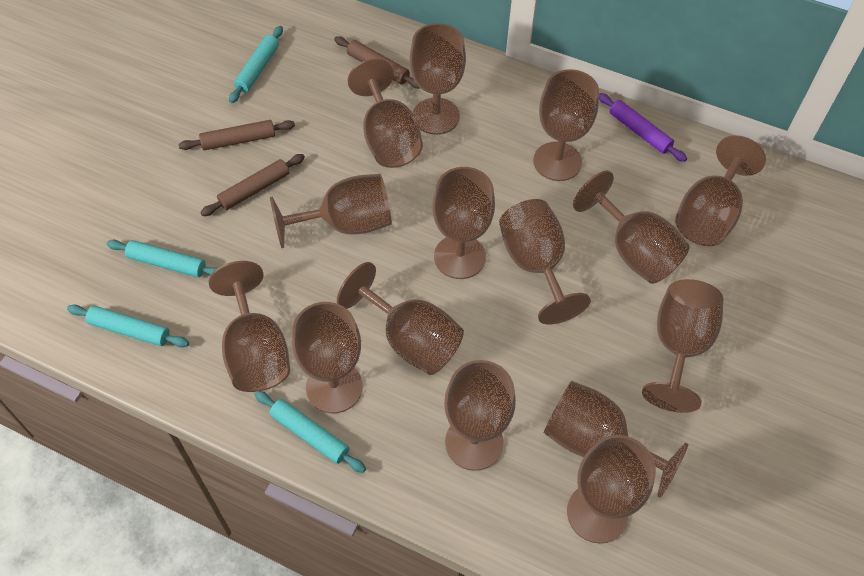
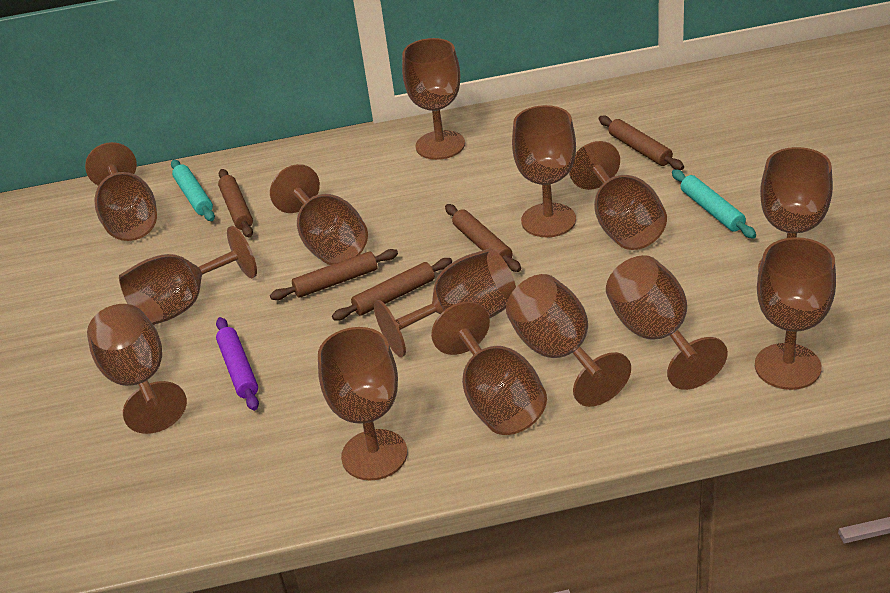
brown goblet: 15 -> 14
brown rolling pin: 3 -> 5
turquoise rolling pin: 4 -> 2

